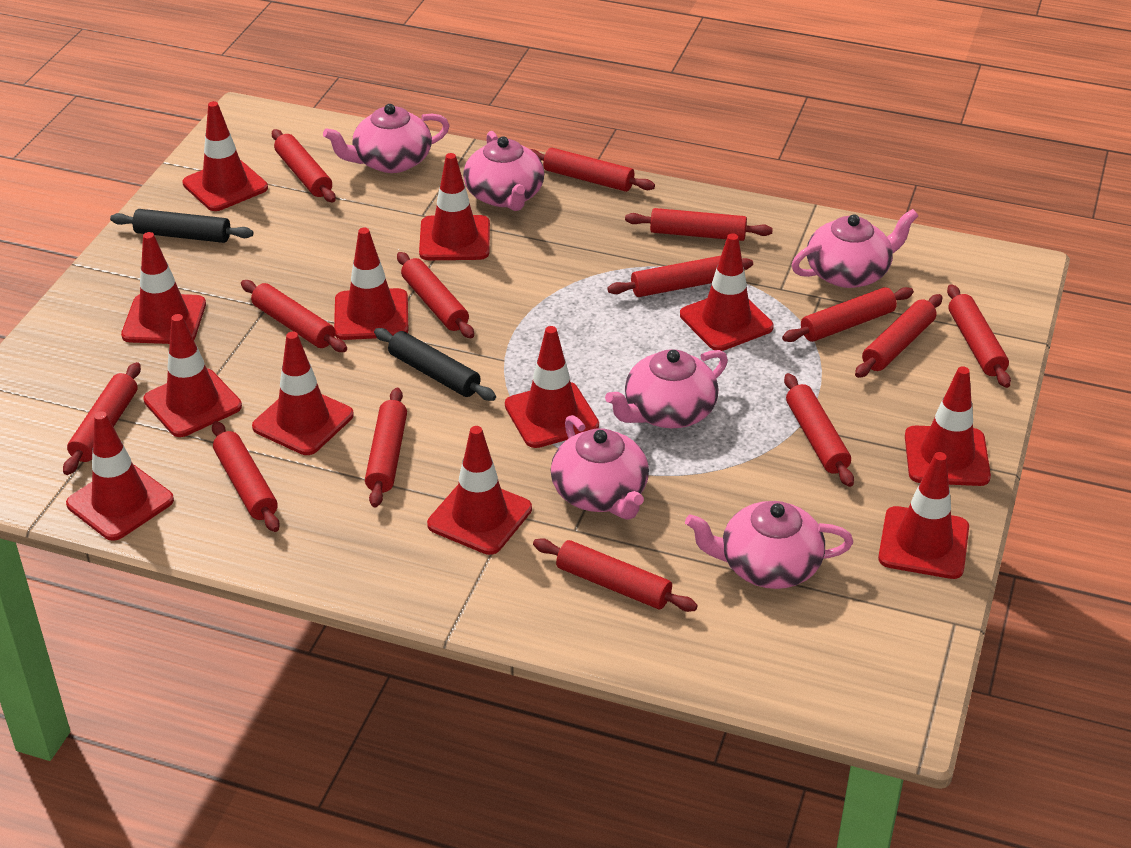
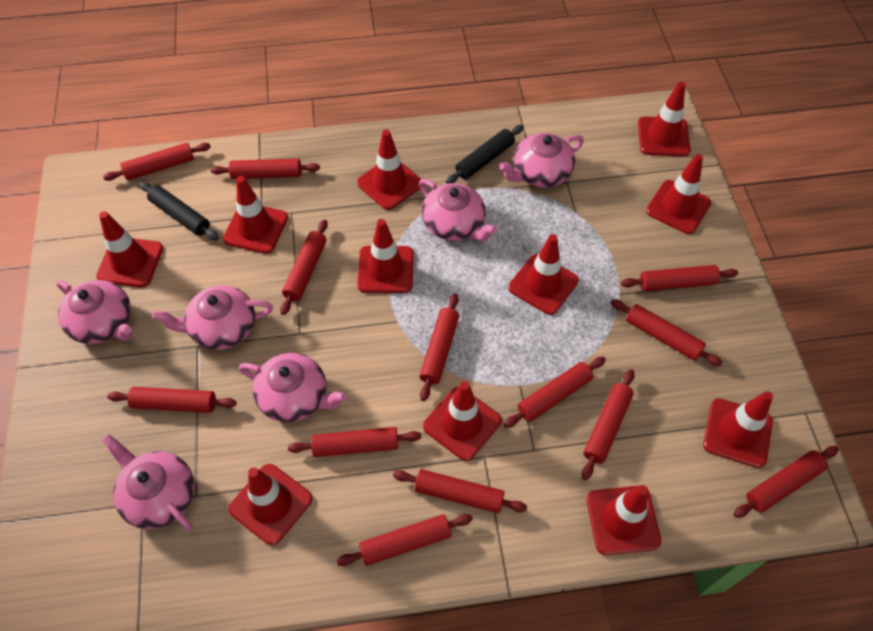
red rolling pin: 14 -> 13
red traffic cone: 12 -> 11

